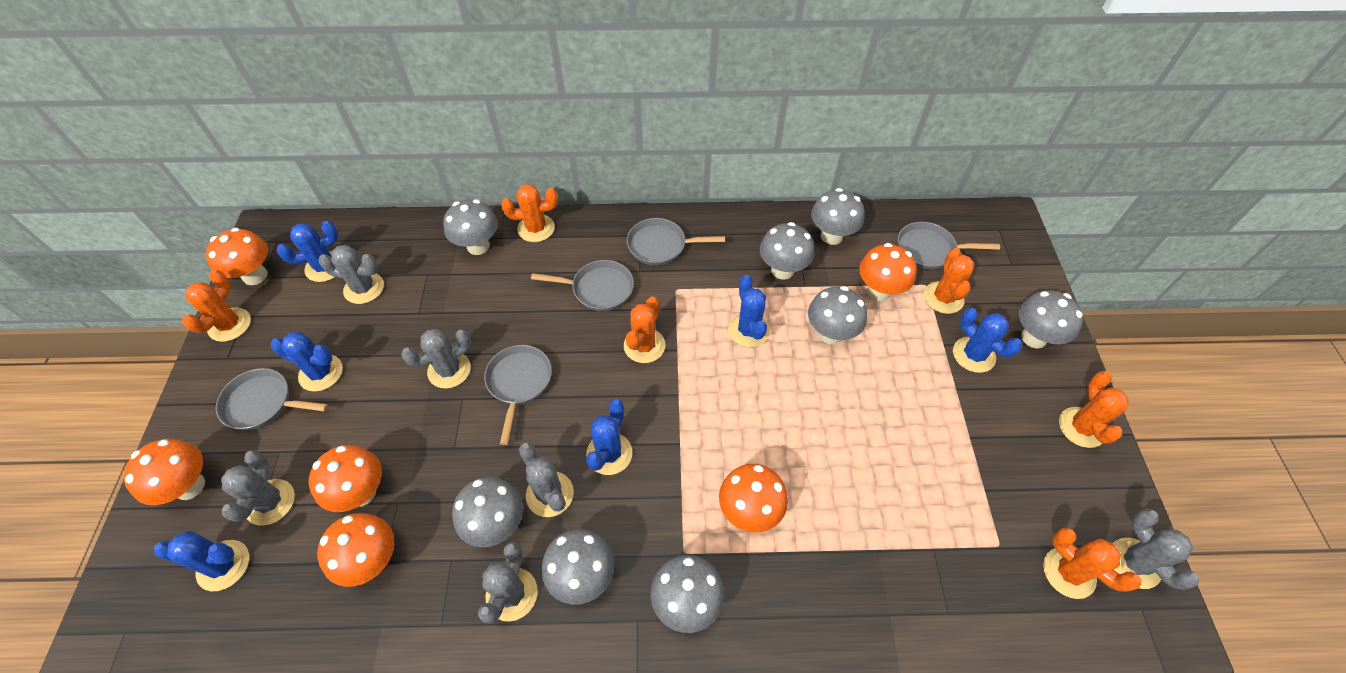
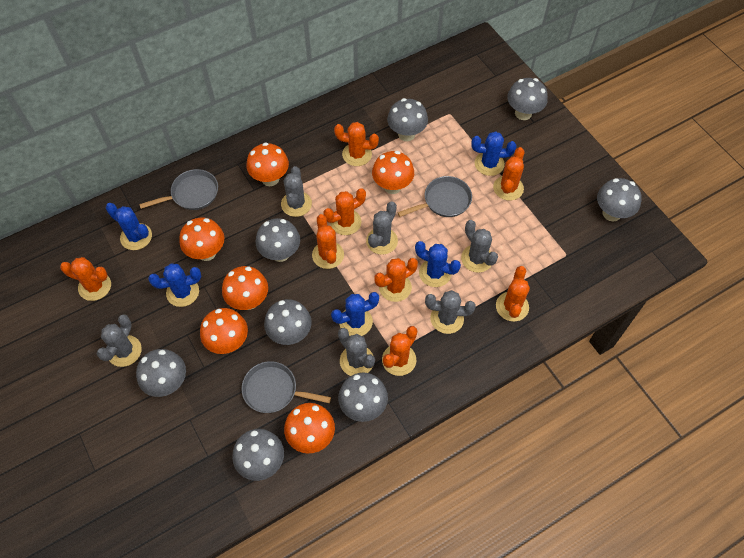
blue cactus: 6 -> 5
grey pan: 5 -> 3
orange cactus: 6 -> 8

